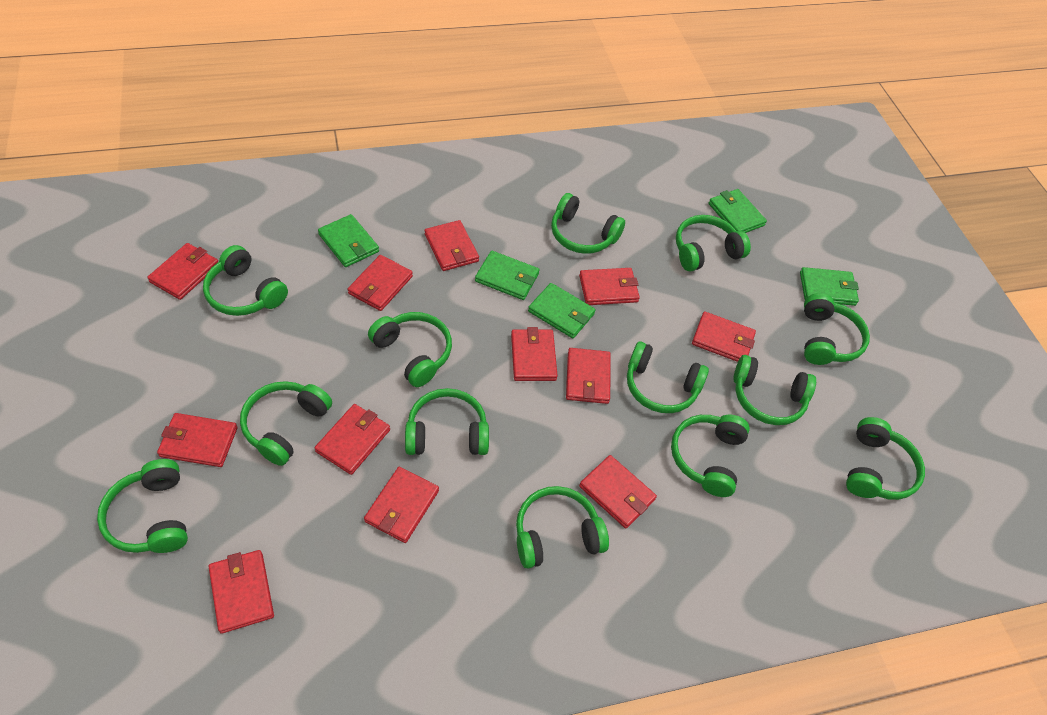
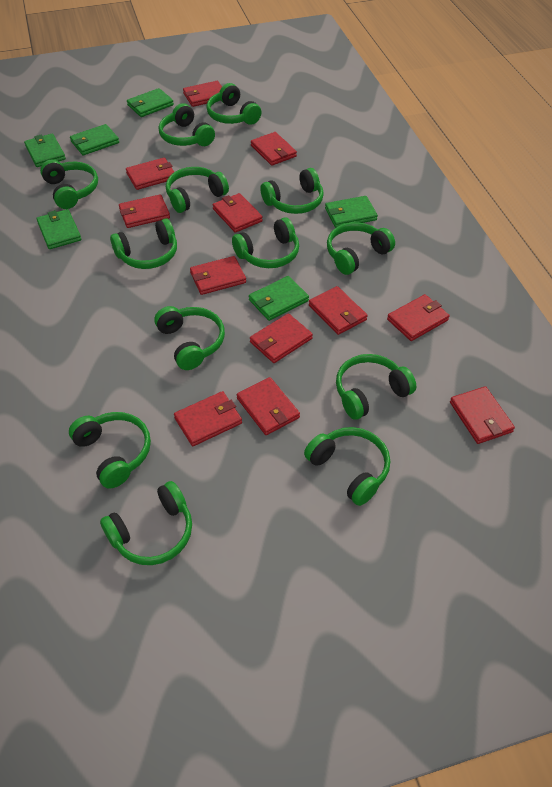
green wallet: 5 -> 6

